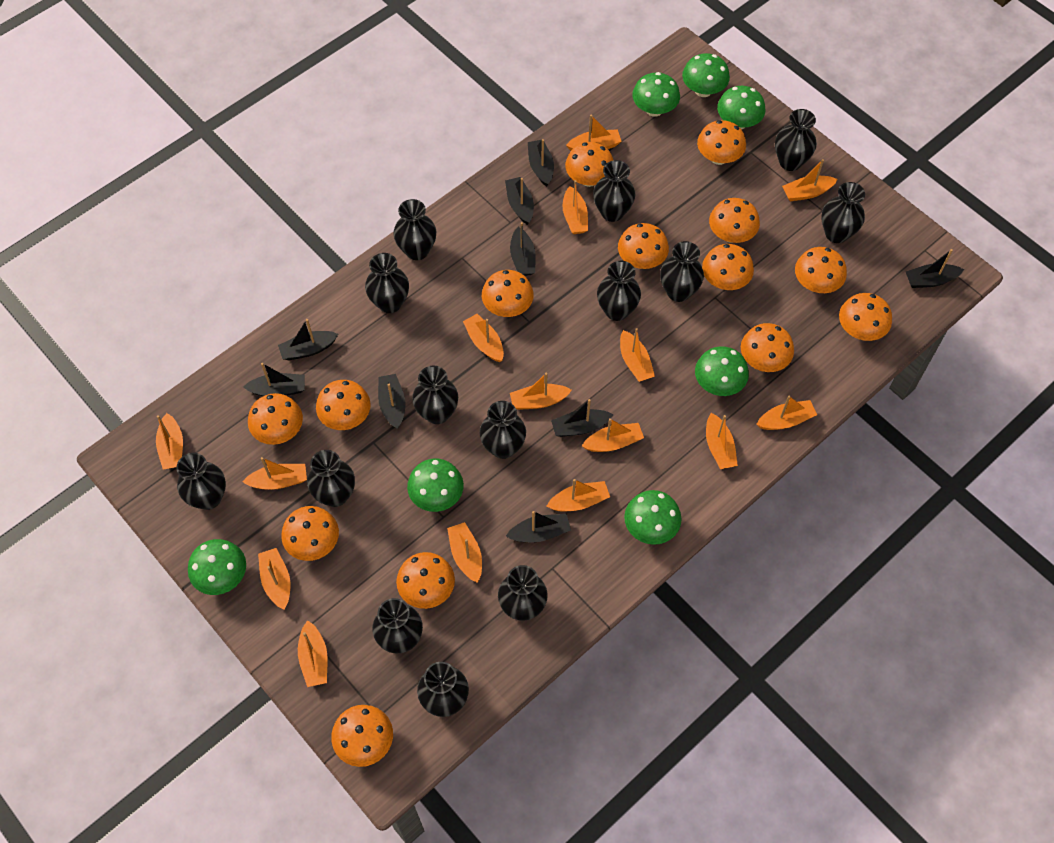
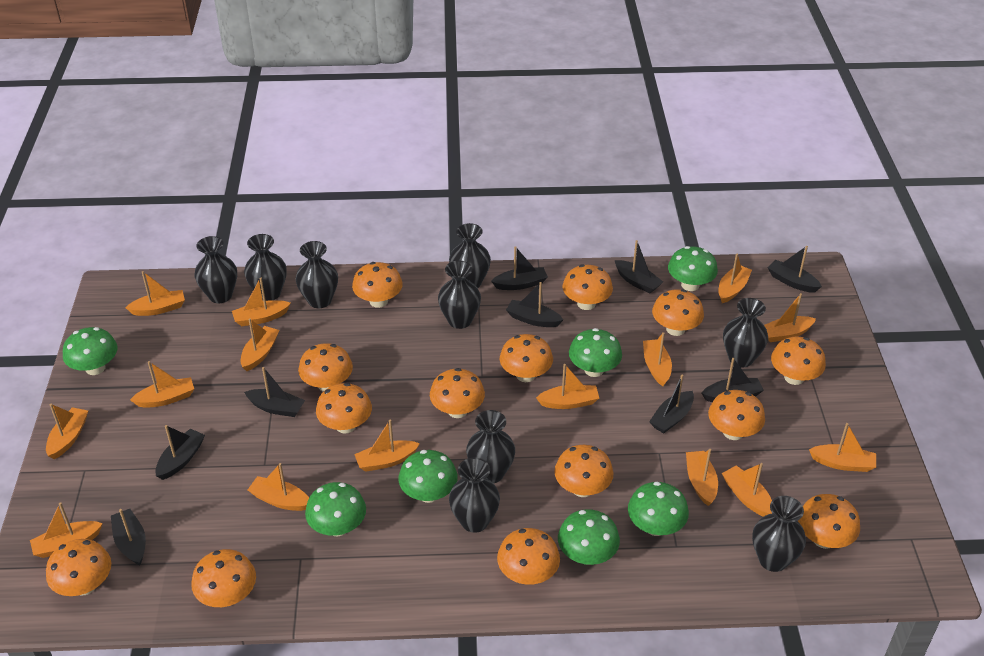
black vase: 14 -> 9

